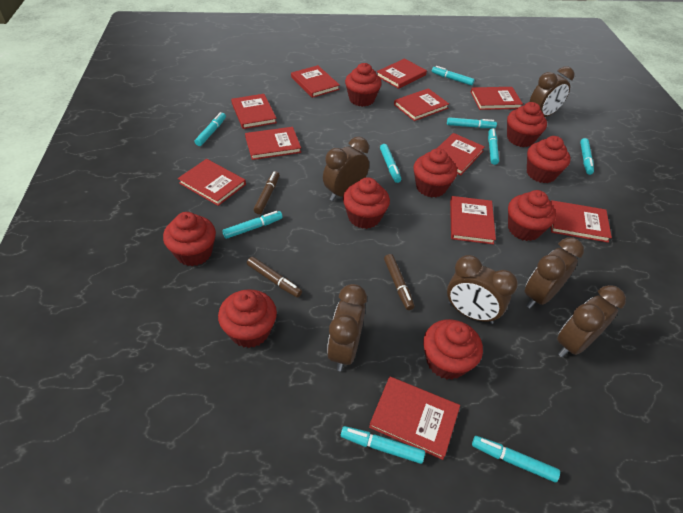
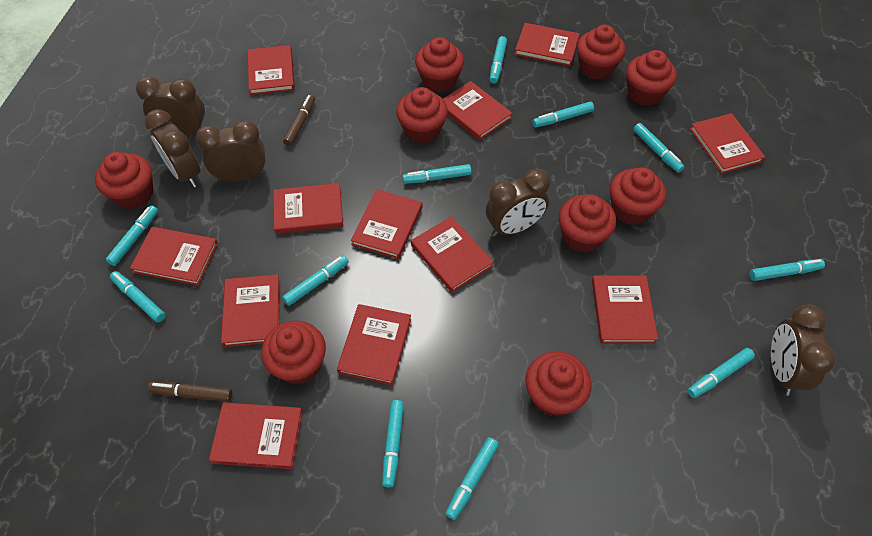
brown clock: 6 -> 5
brown marker: 3 -> 2
red book: 11 -> 12
turquoise marker: 9 -> 11

